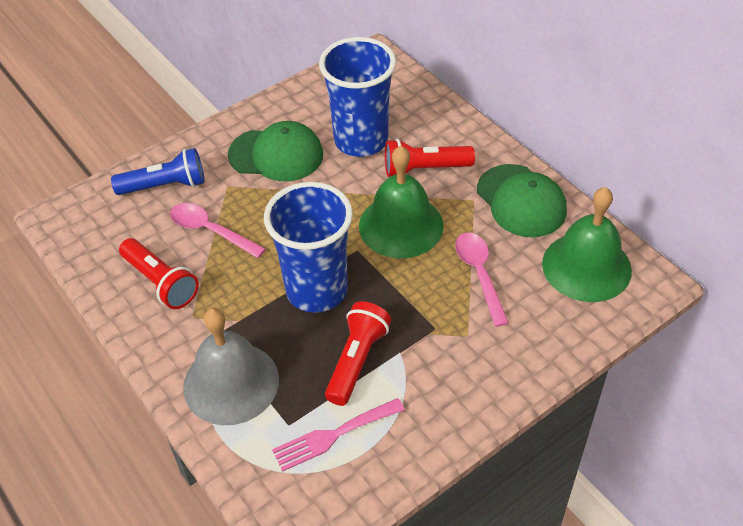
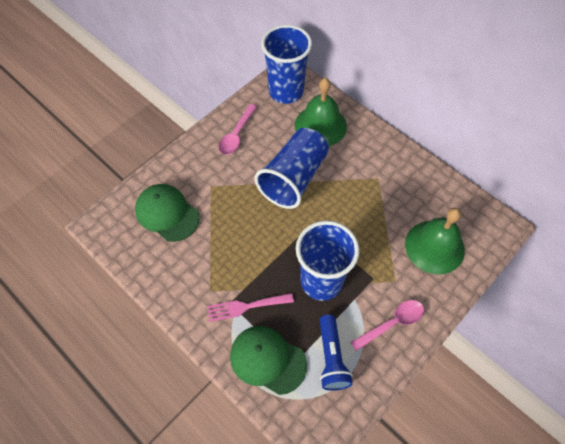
blue cup: 2 -> 3
grey bell: 1 -> 0
red flashlight: 3 -> 0

